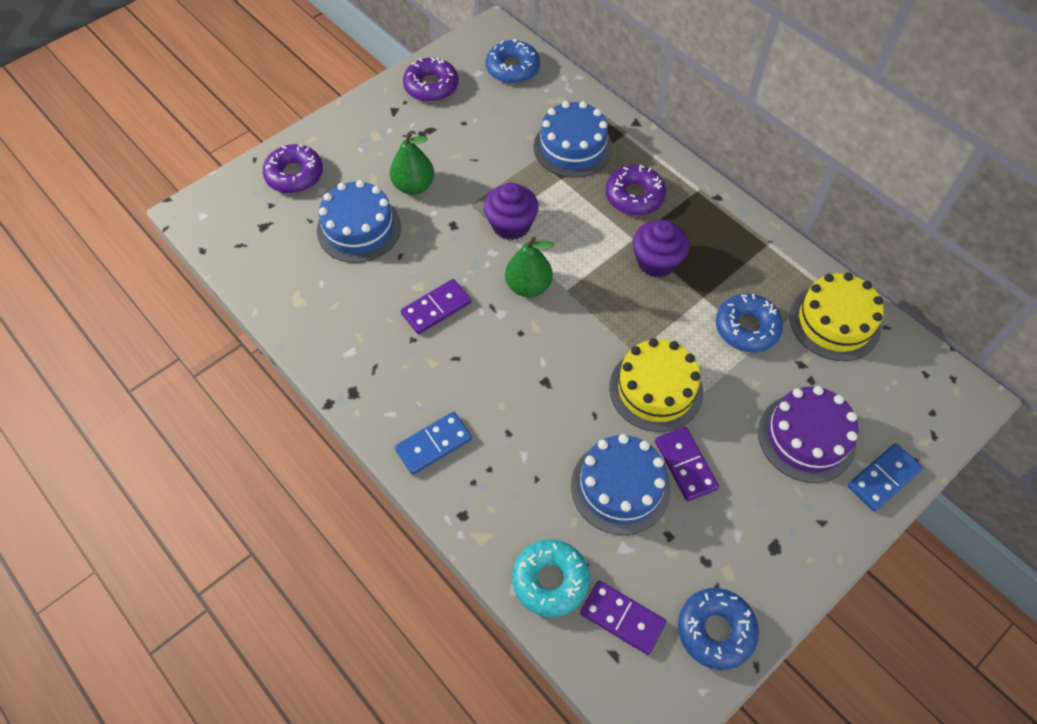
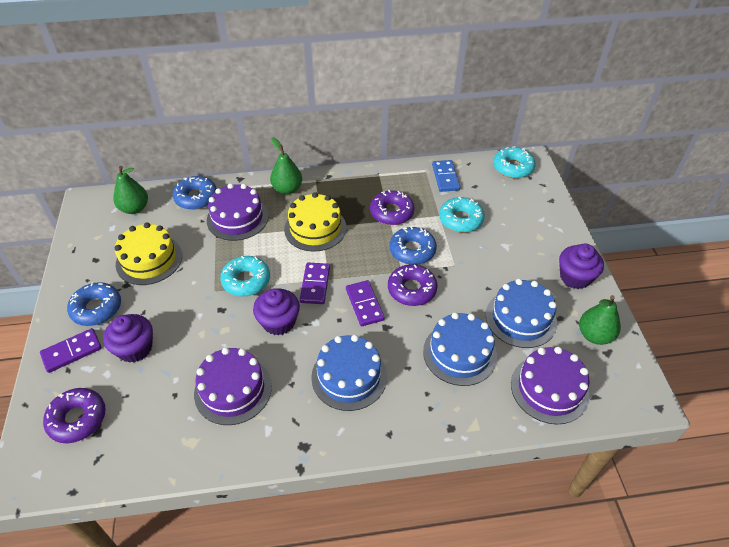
blue domino: 2 -> 1
green pear: 2 -> 3
purple cake: 1 -> 3
purple cupcake: 2 -> 3
turquoise donut: 1 -> 3

